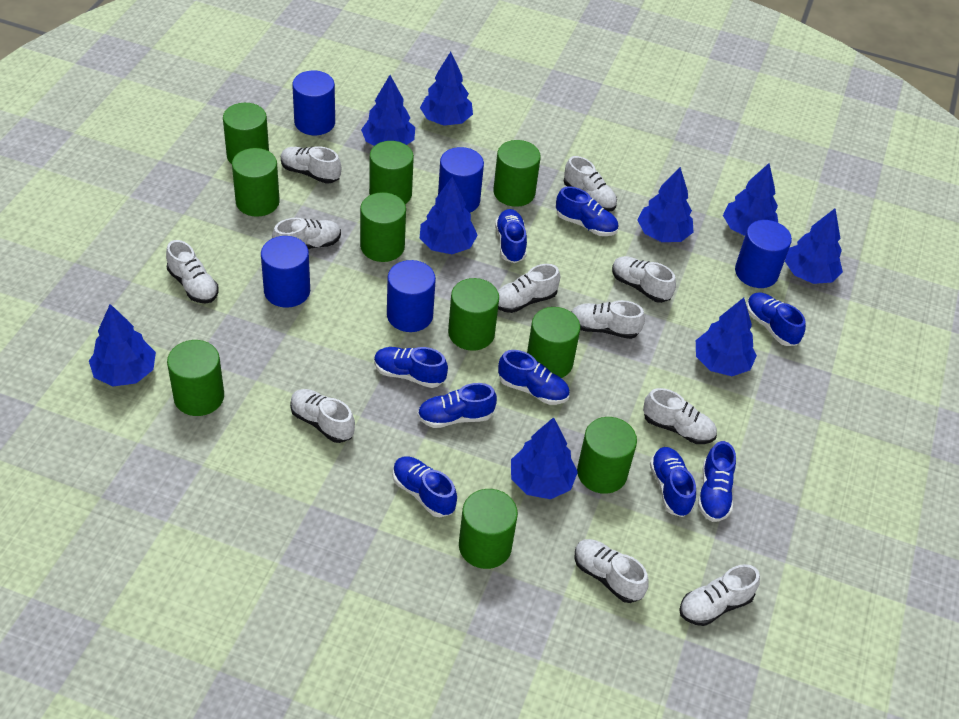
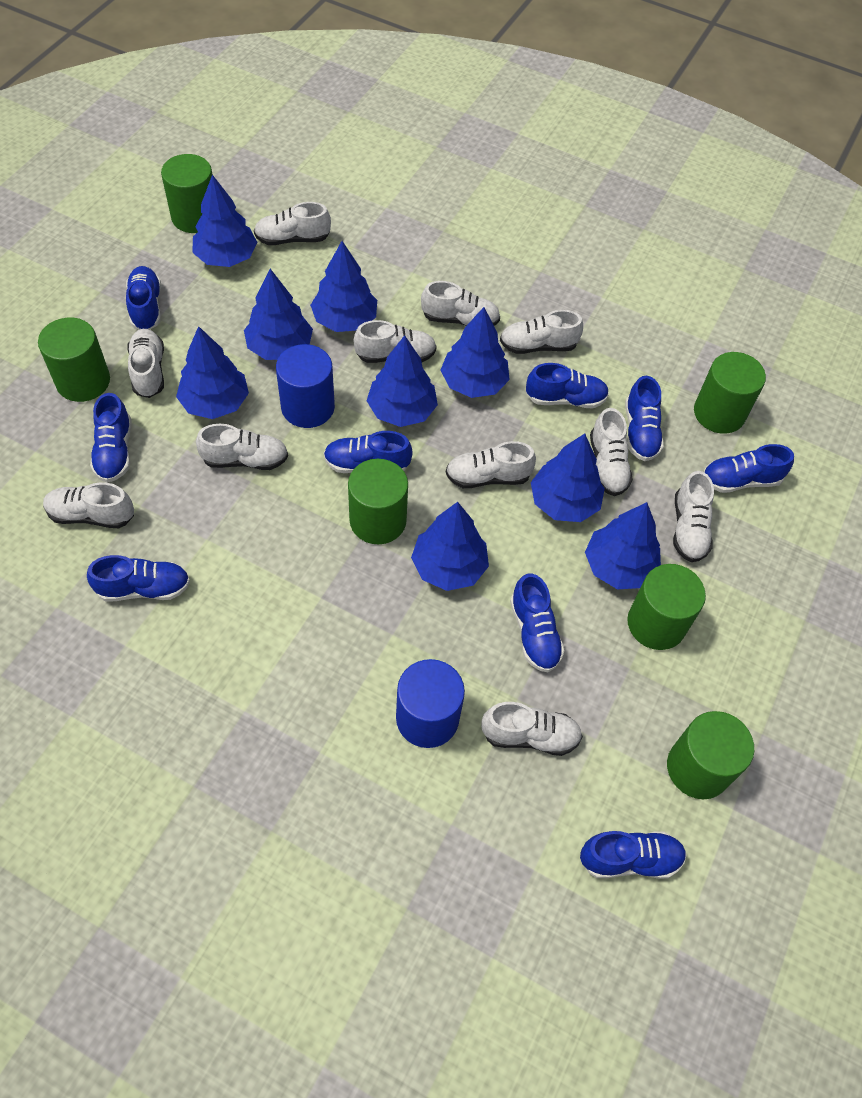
blue cylinder: 5 -> 2
green cylinder: 10 -> 6

